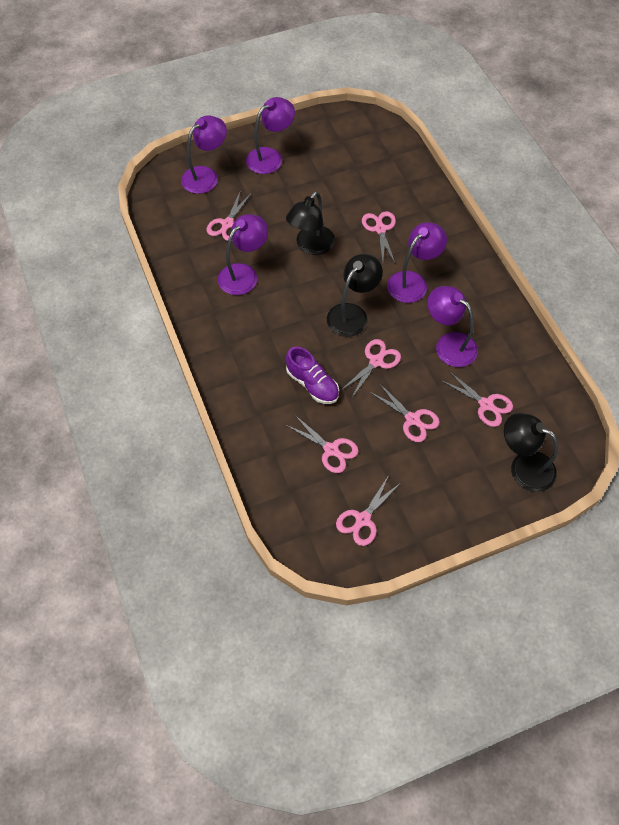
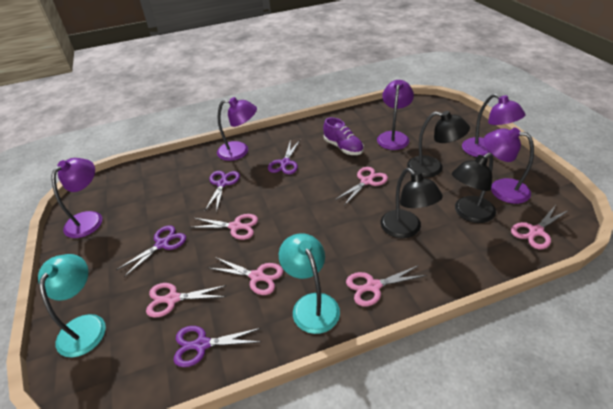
pink scissors: 7 -> 6
purple scissors: 0 -> 4
turquoise lamp: 0 -> 2

